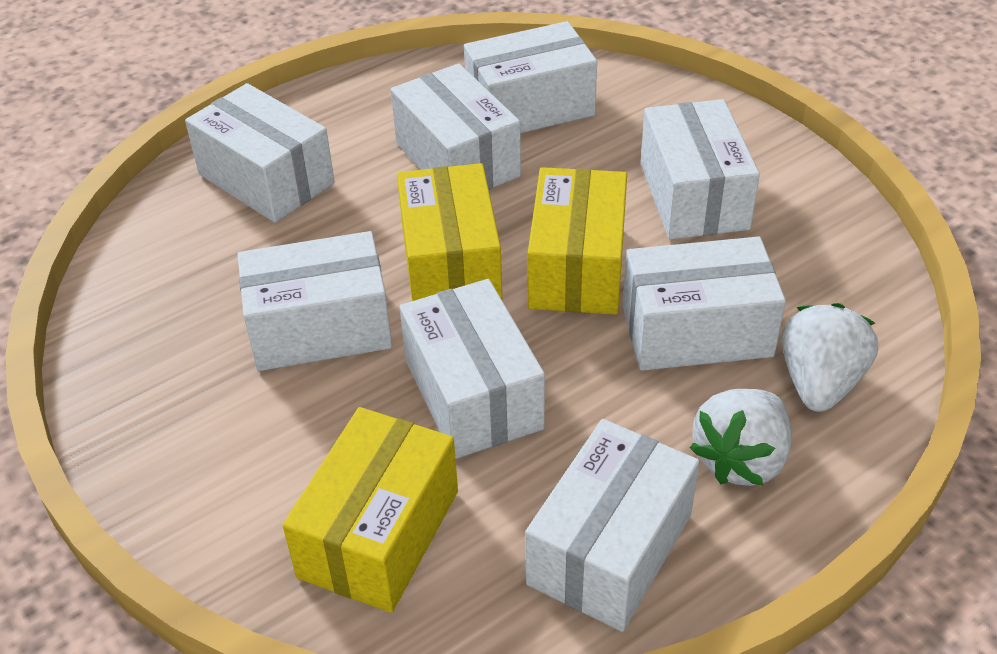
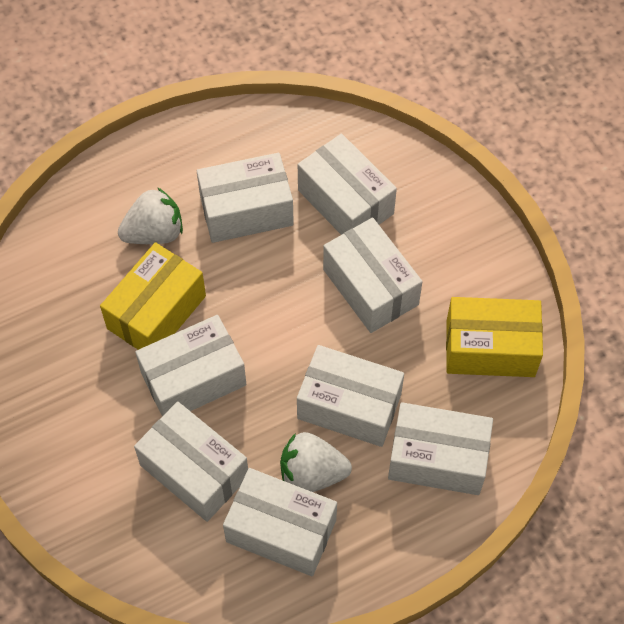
yellow box: 3 -> 2

